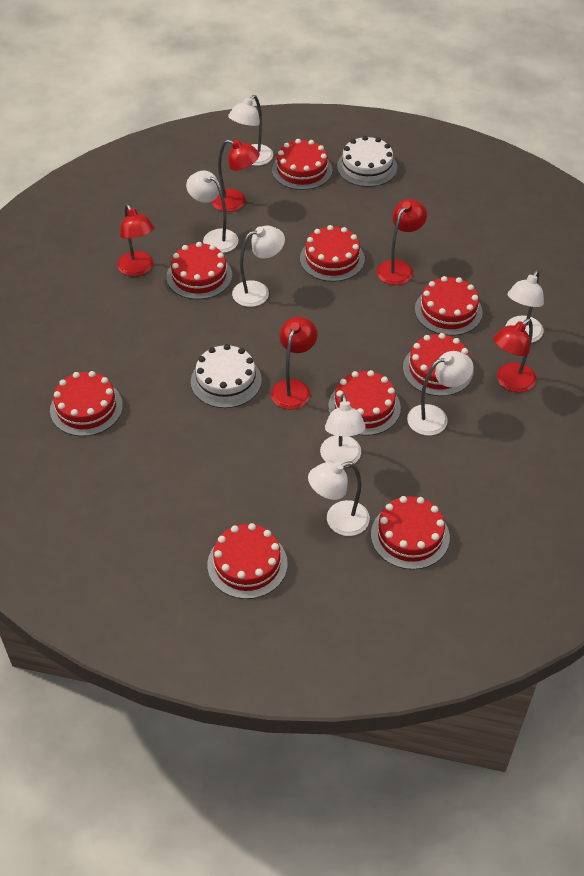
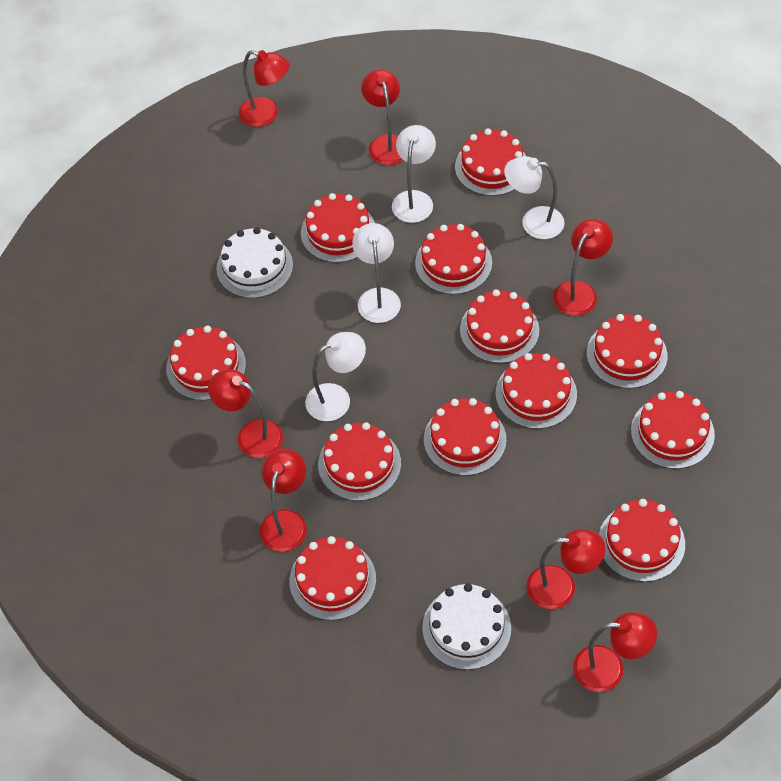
red cake: 9 -> 12
red lamp: 5 -> 7
white lamp: 7 -> 4

